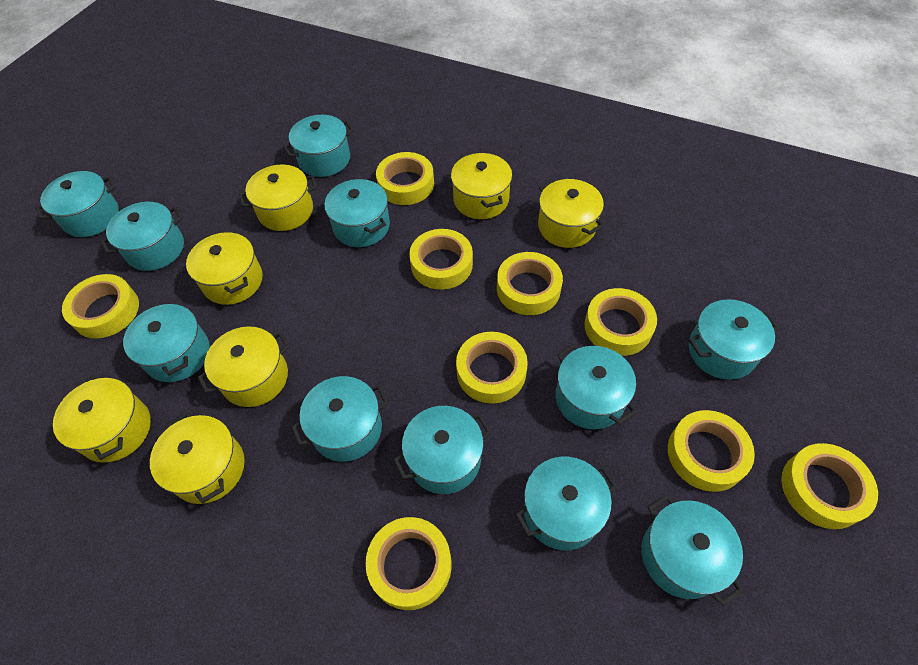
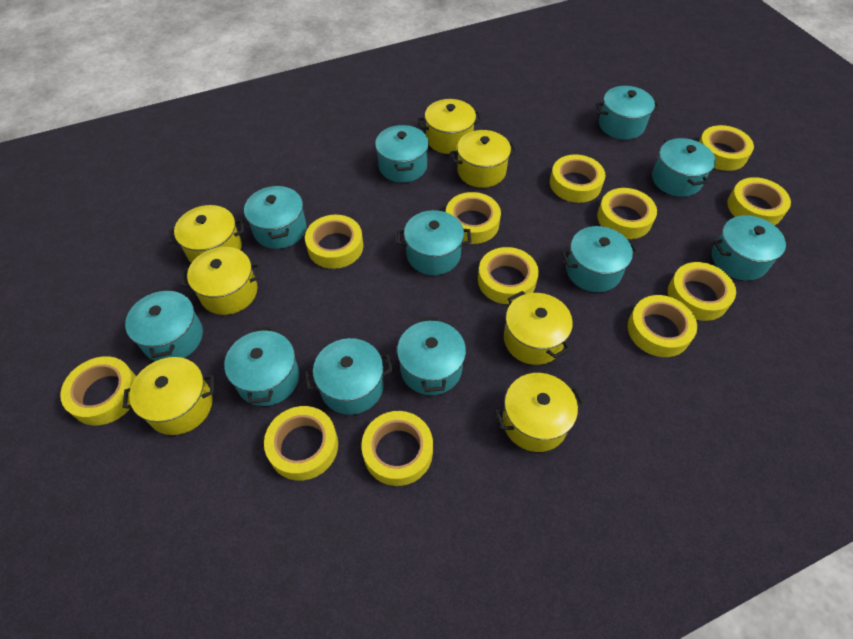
yellow tape: 9 -> 12

